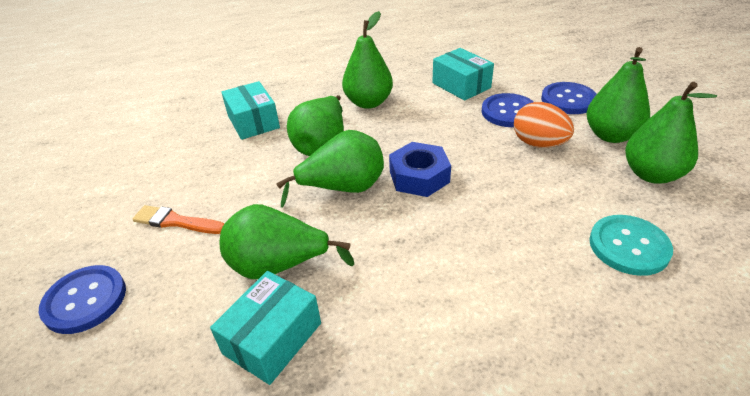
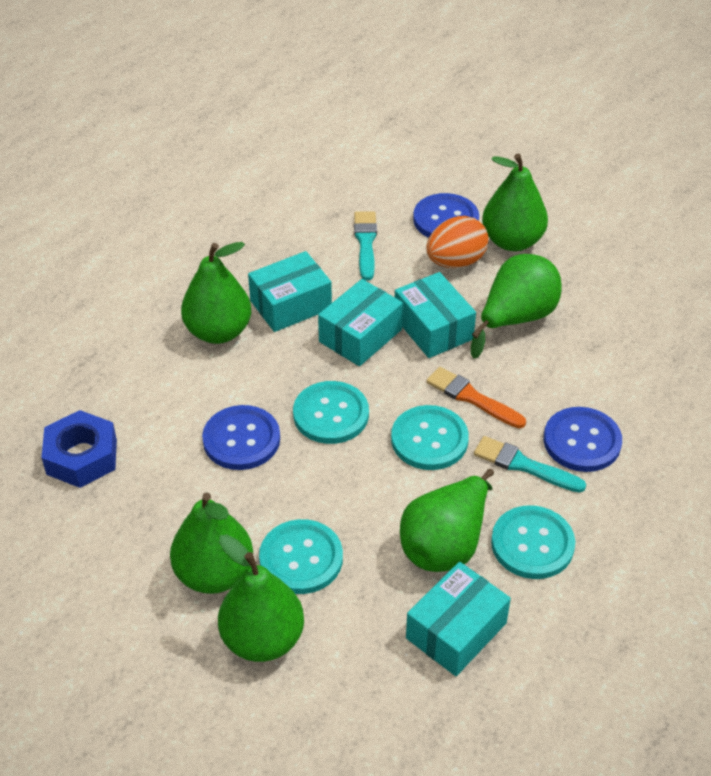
turquoise box: 3 -> 4
turquoise brush: 0 -> 2
turquoise button: 1 -> 4

